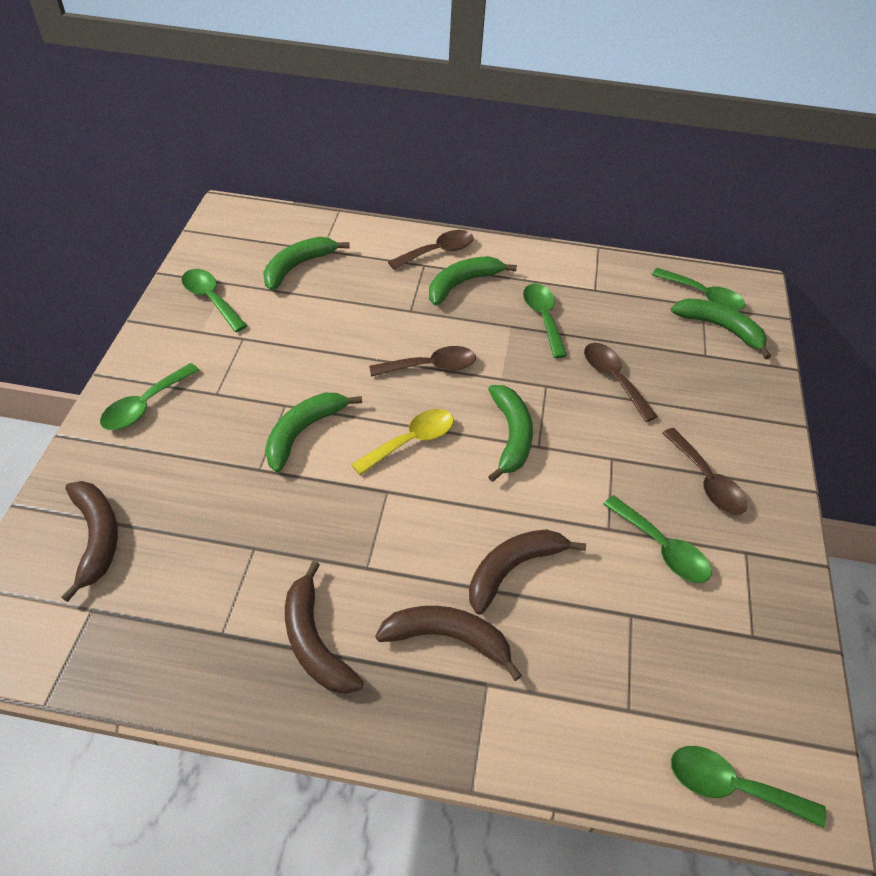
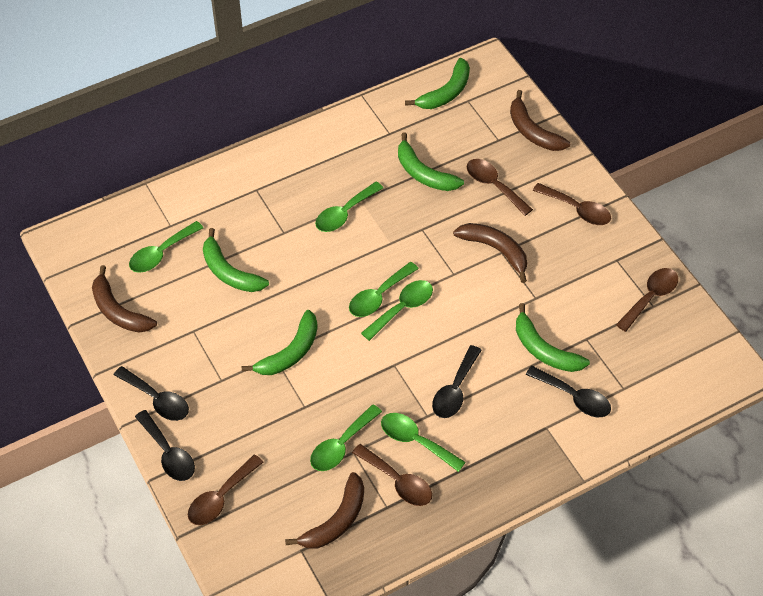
black spoon: 0 -> 4
brown spoon: 4 -> 5
yellow spoon: 1 -> 0

